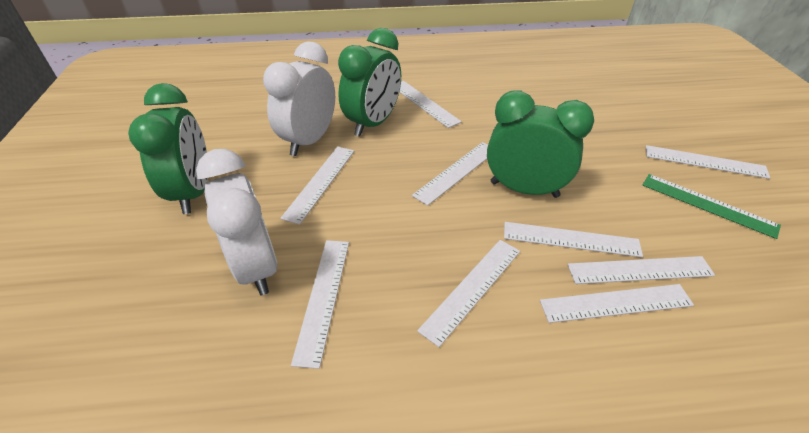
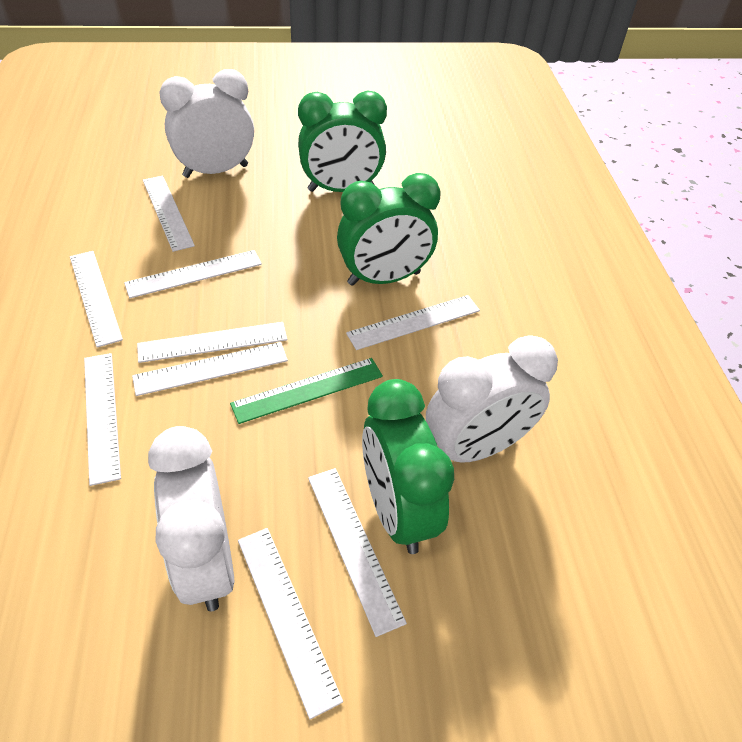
white clock: 2 -> 3

